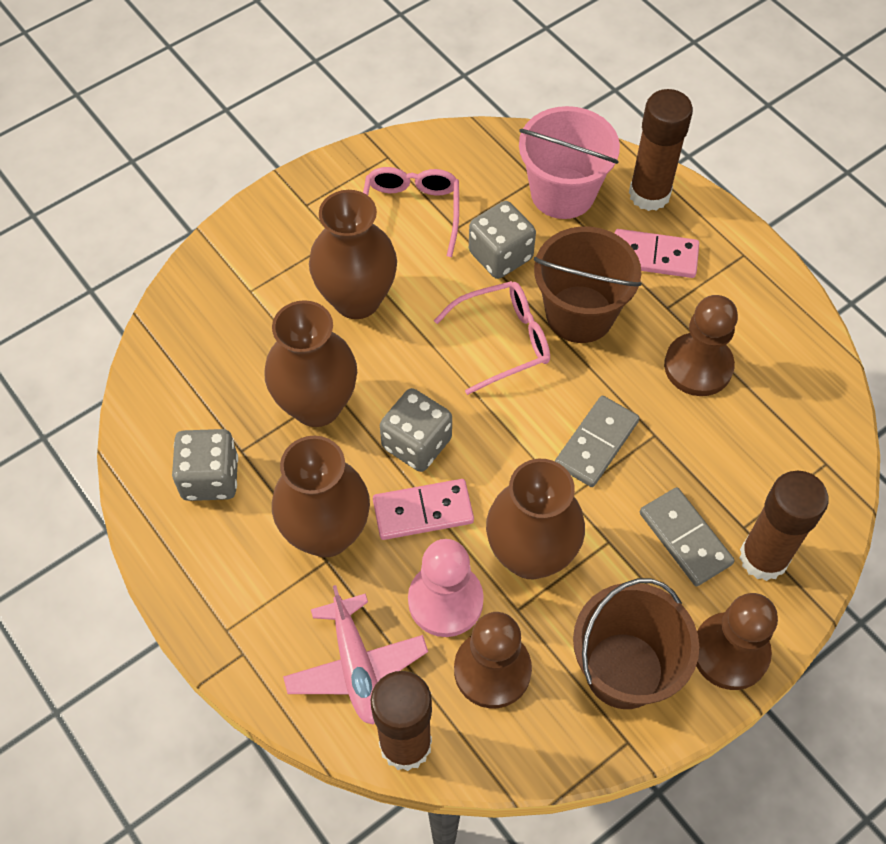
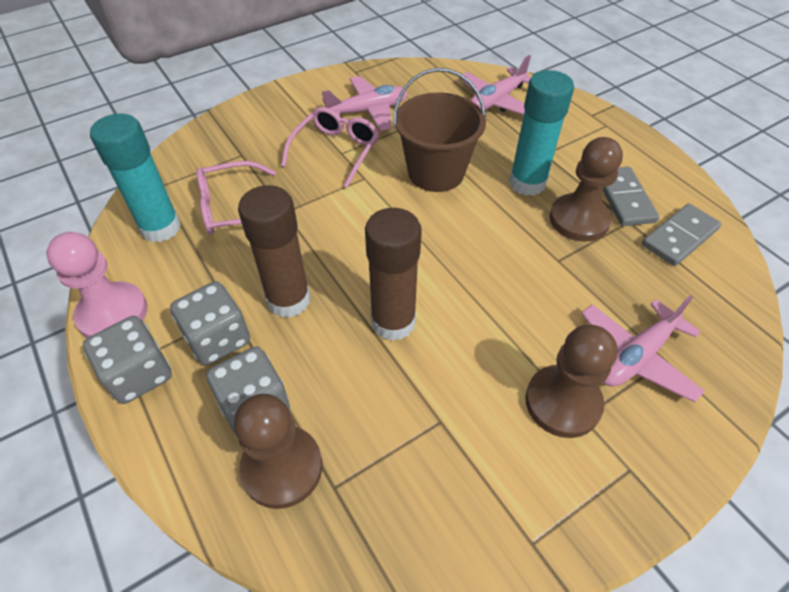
brown bucket: 2 -> 1
brown glue stick: 3 -> 2
brown vase: 4 -> 0
pink bucket: 1 -> 0
pink domino: 2 -> 0
pink plane: 1 -> 3
turquoise glue stick: 0 -> 2

